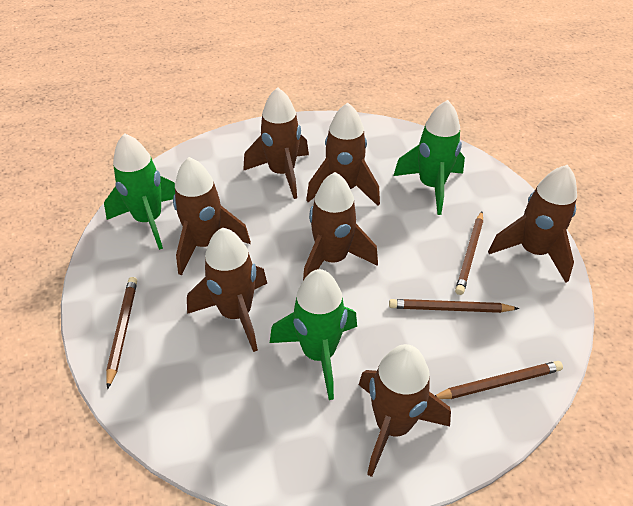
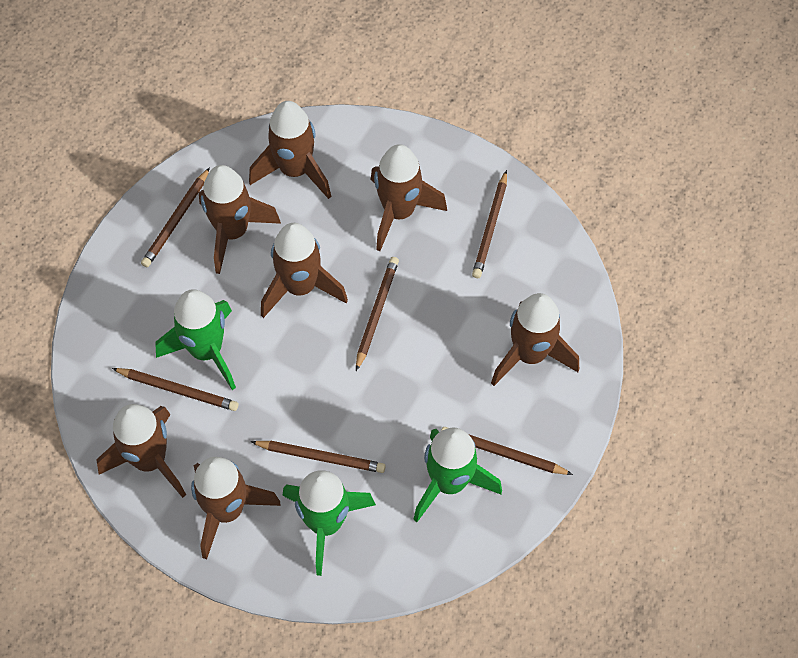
brown pencil: 4 -> 6

